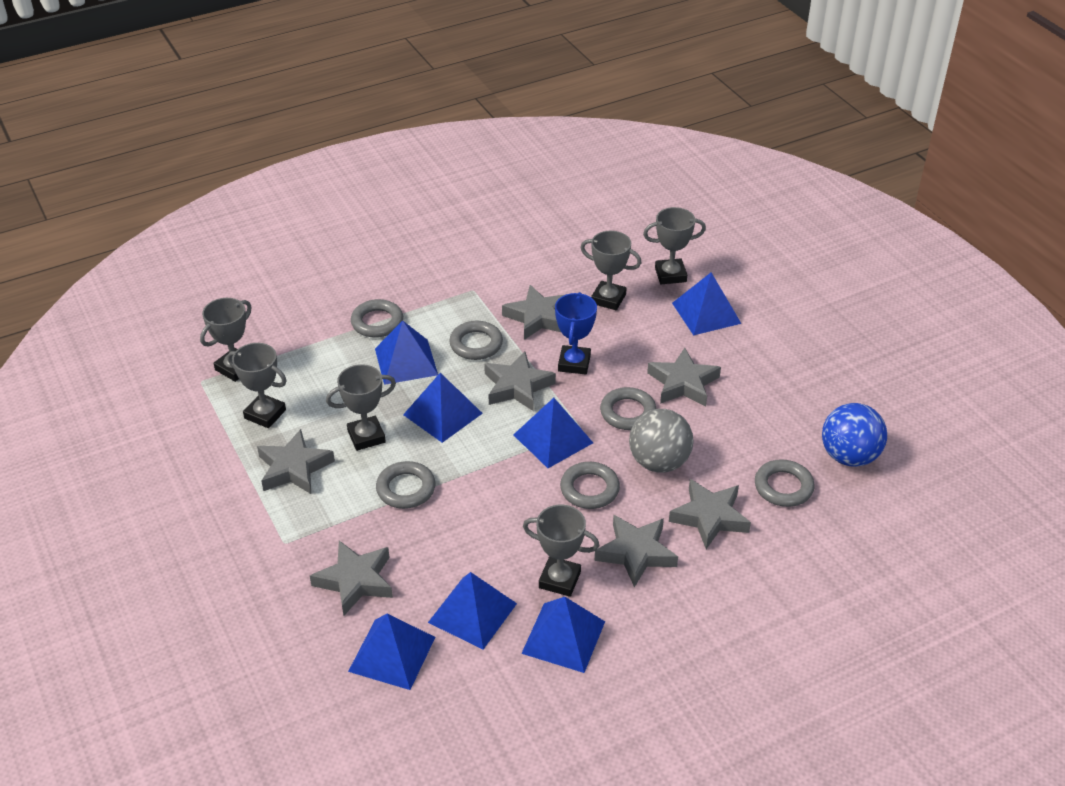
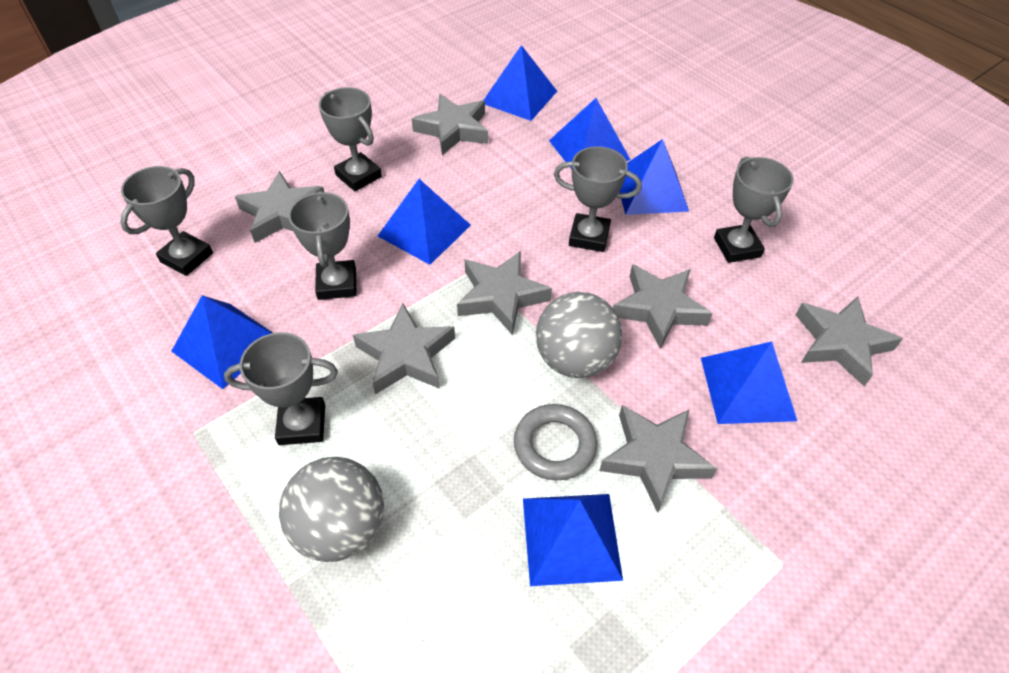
blue ball: 1 -> 0
blue trophy: 1 -> 0
grey ball: 1 -> 2
grey ring: 6 -> 1

